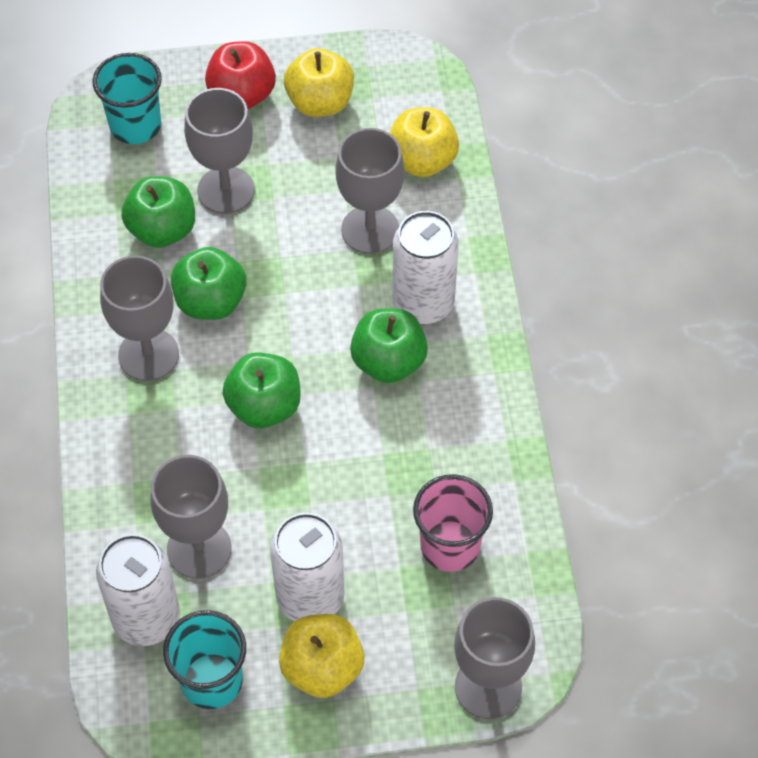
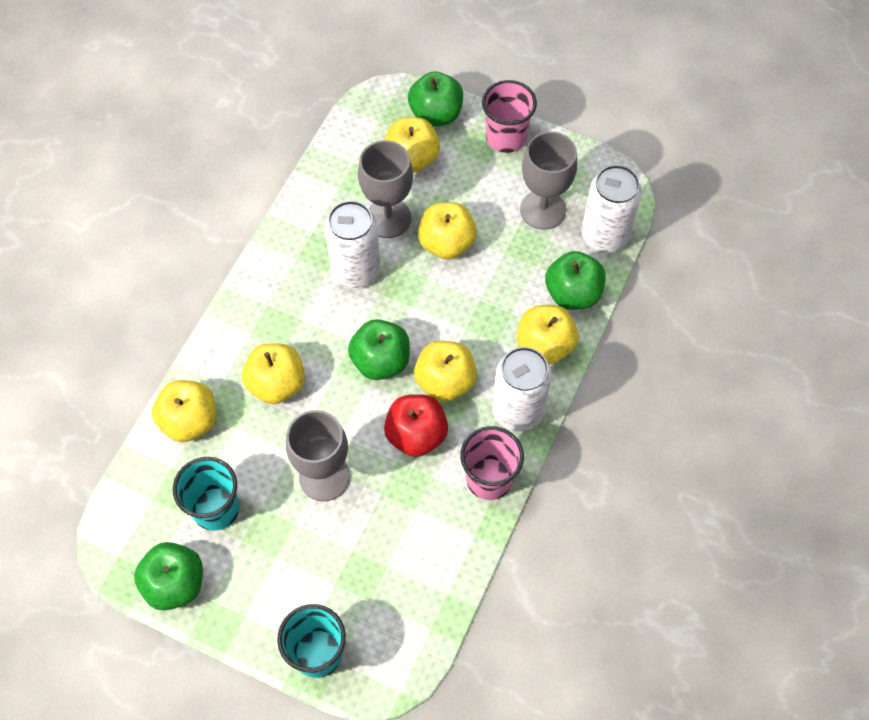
grey goblet: 5 -> 3
pink cup: 1 -> 2
yellow apple: 3 -> 6

